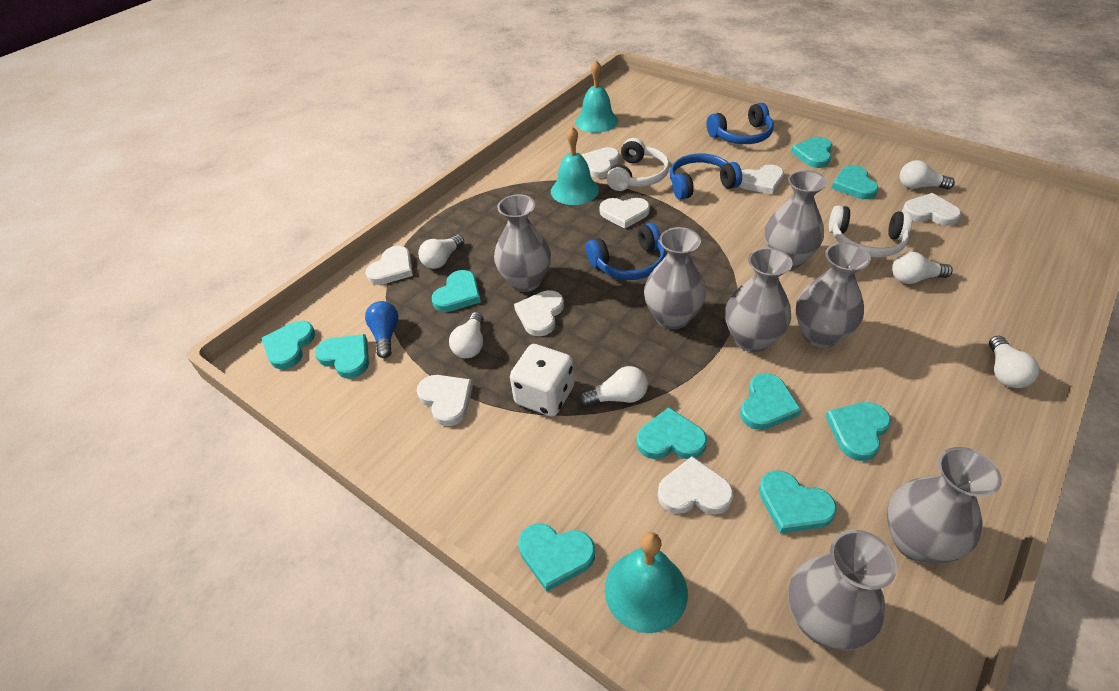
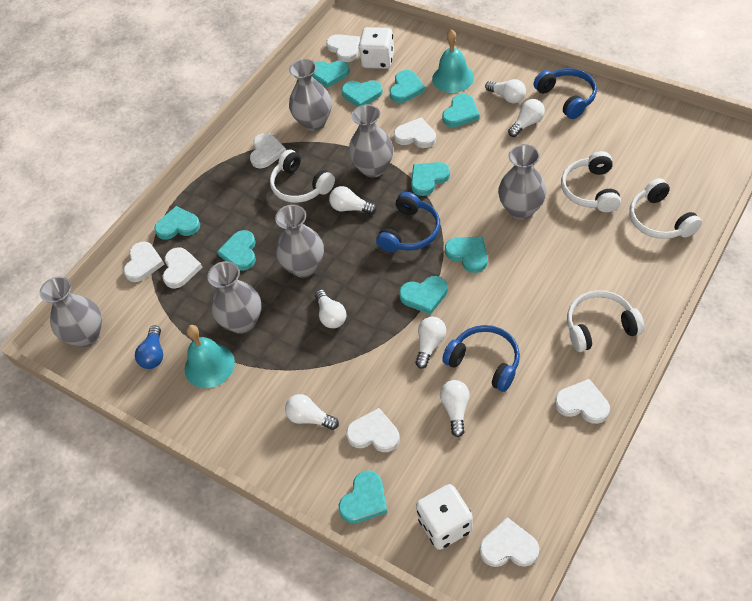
grey vase: 7 -> 6
turquoise bell: 3 -> 2
white dice: 1 -> 2
white headphones: 2 -> 4
white light bulb: 6 -> 7

